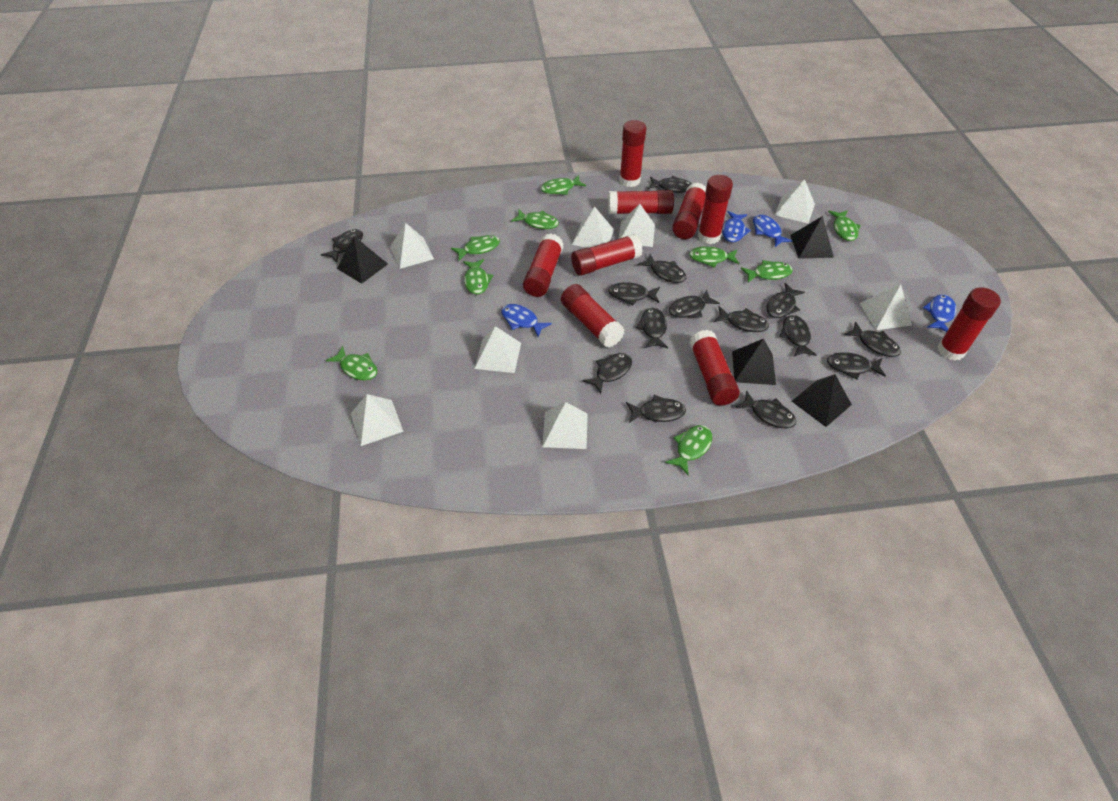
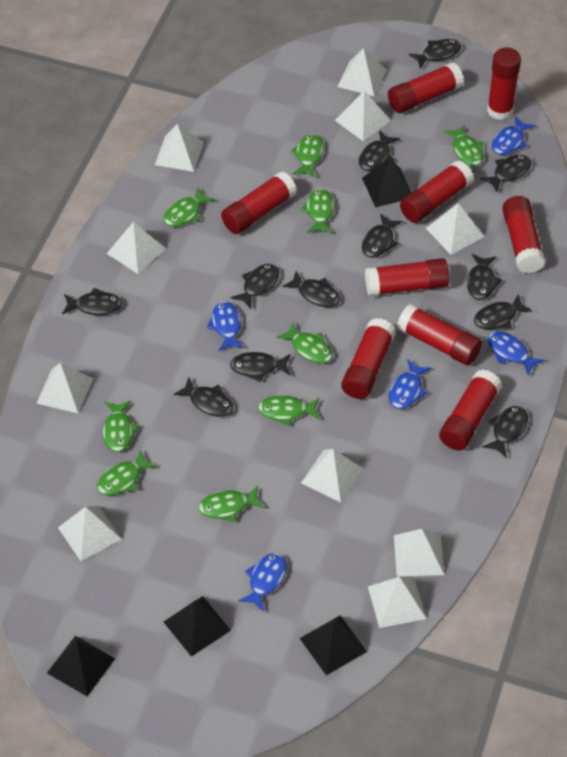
black fish: 14 -> 12
blue fish: 4 -> 5
white pyramid: 8 -> 10

